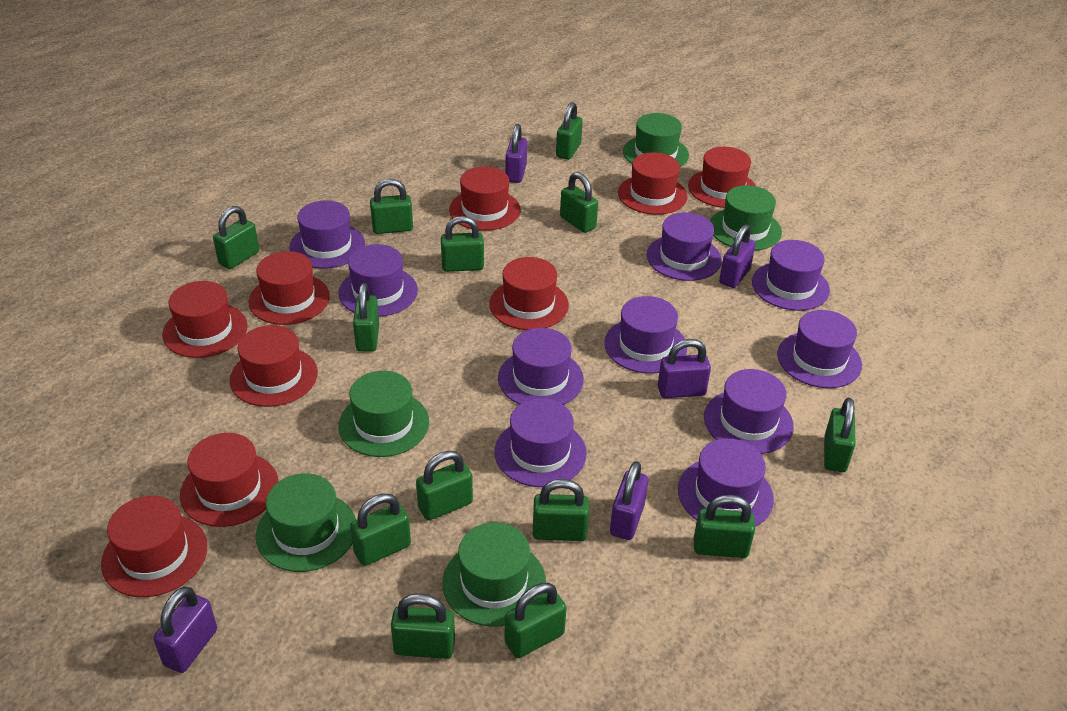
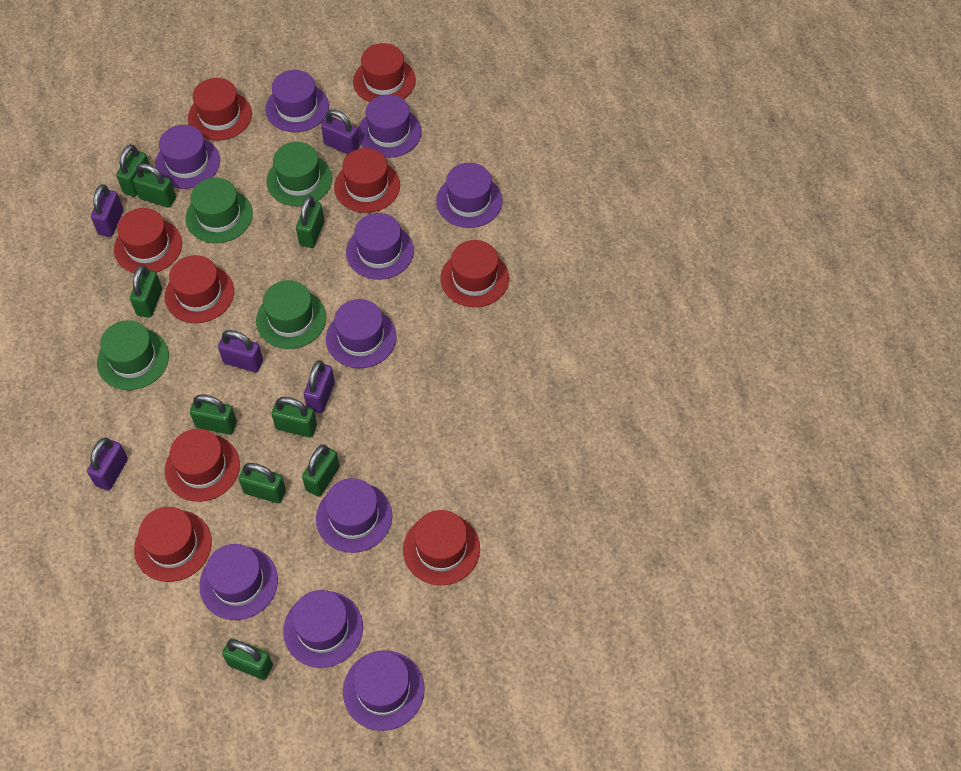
green hat: 5 -> 4
green padlock: 13 -> 9

